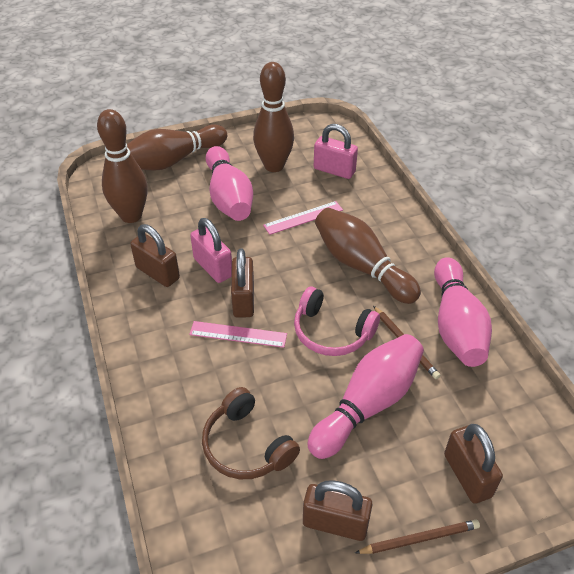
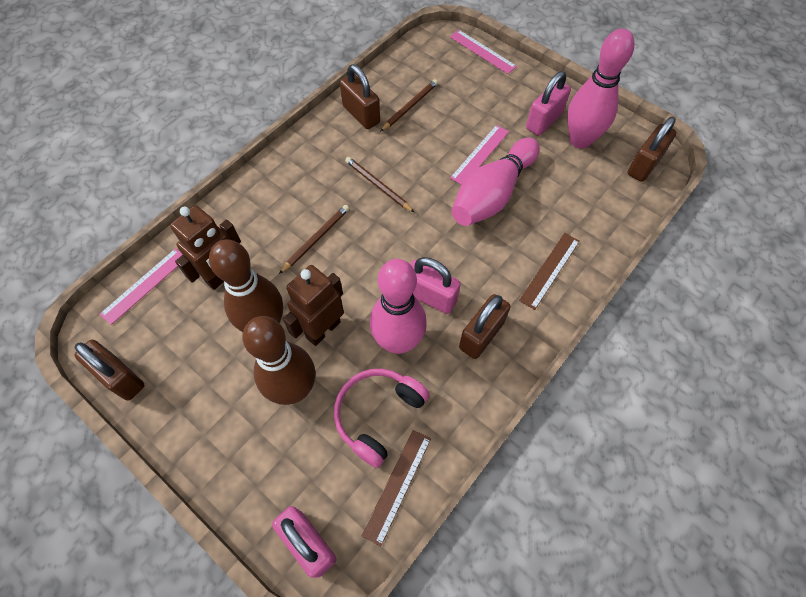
brown bowling pin: 4 -> 2
brown headphones: 1 -> 0
brown pencil: 2 -> 3
brown robot: 0 -> 2
brown ruler: 0 -> 2
pink padlock: 2 -> 3
pink ruler: 2 -> 3

